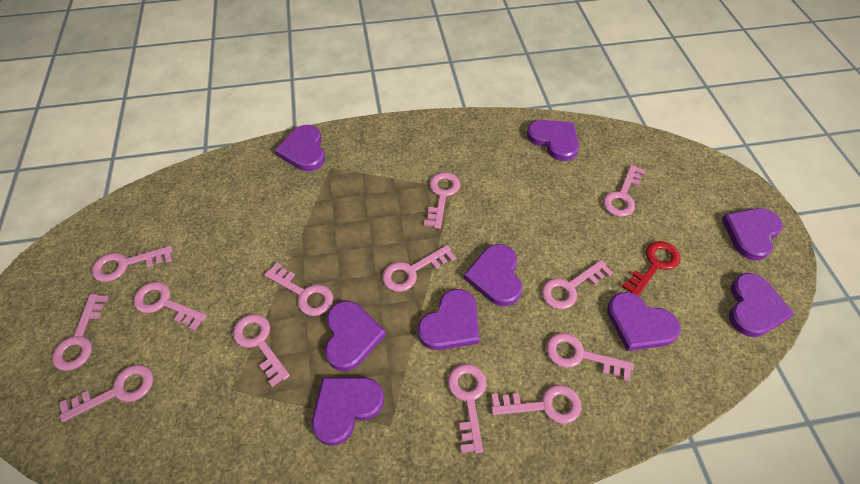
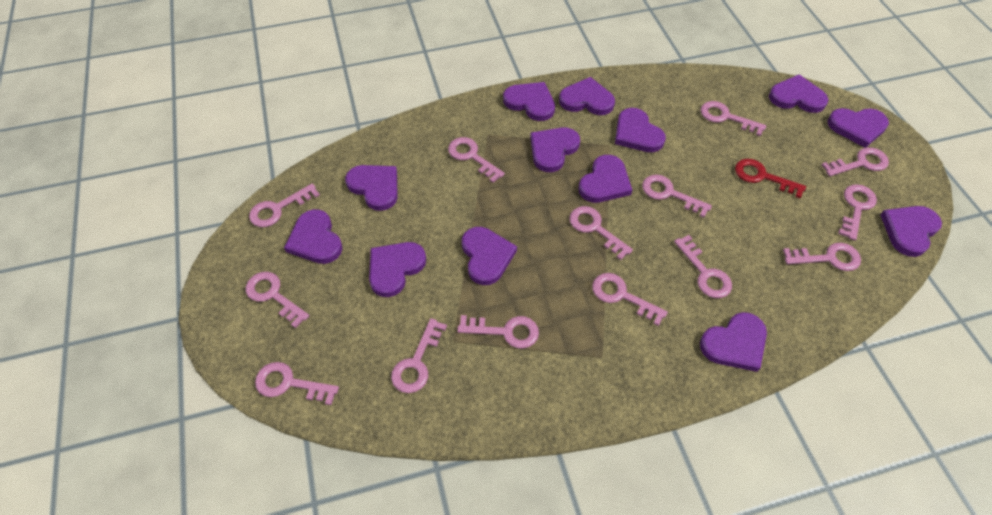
pink key: 13 -> 14
purple heart: 9 -> 13

